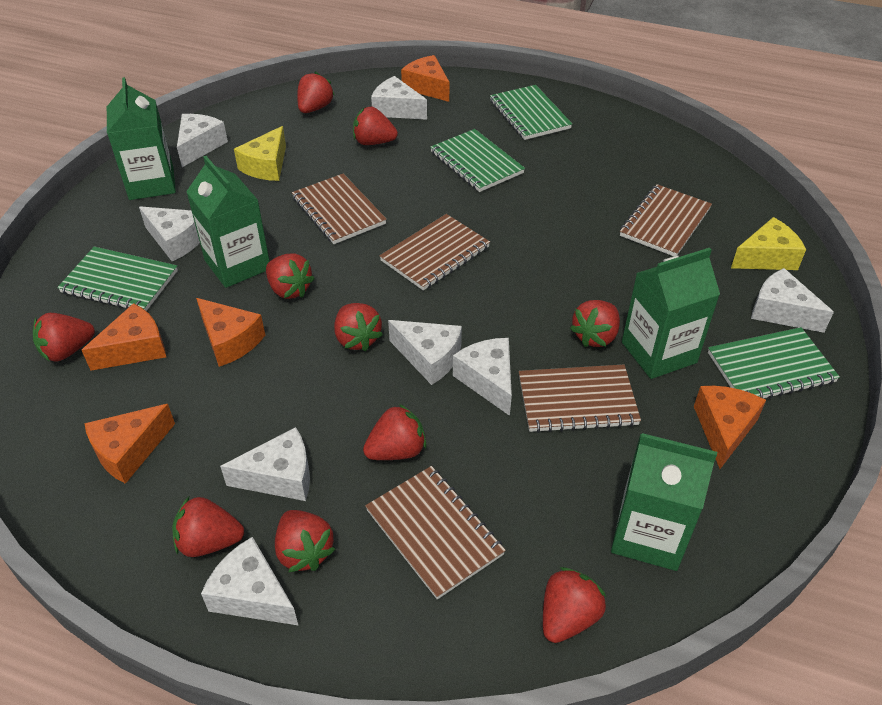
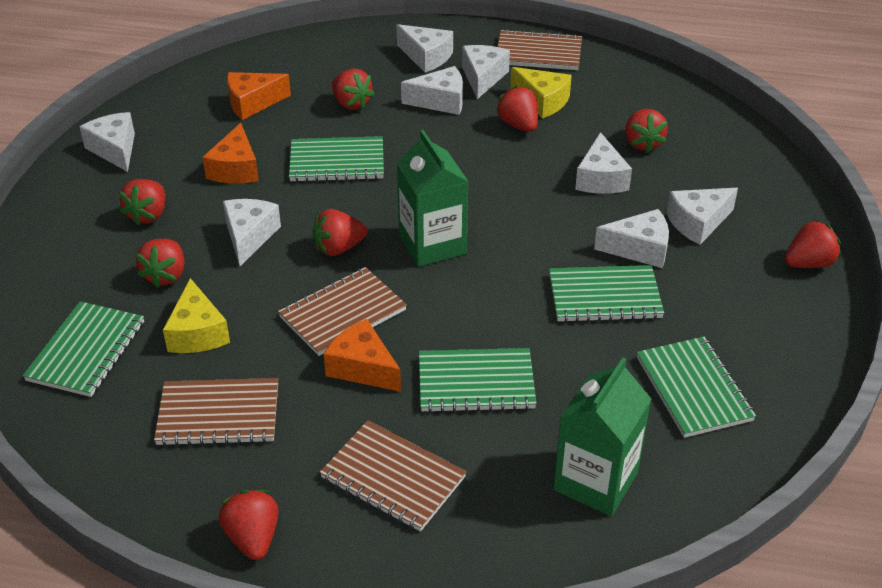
brown notebook: 5 -> 4
green carton: 4 -> 2
green notebook: 4 -> 5
orange cheese: 5 -> 3
red strawberry: 10 -> 8

